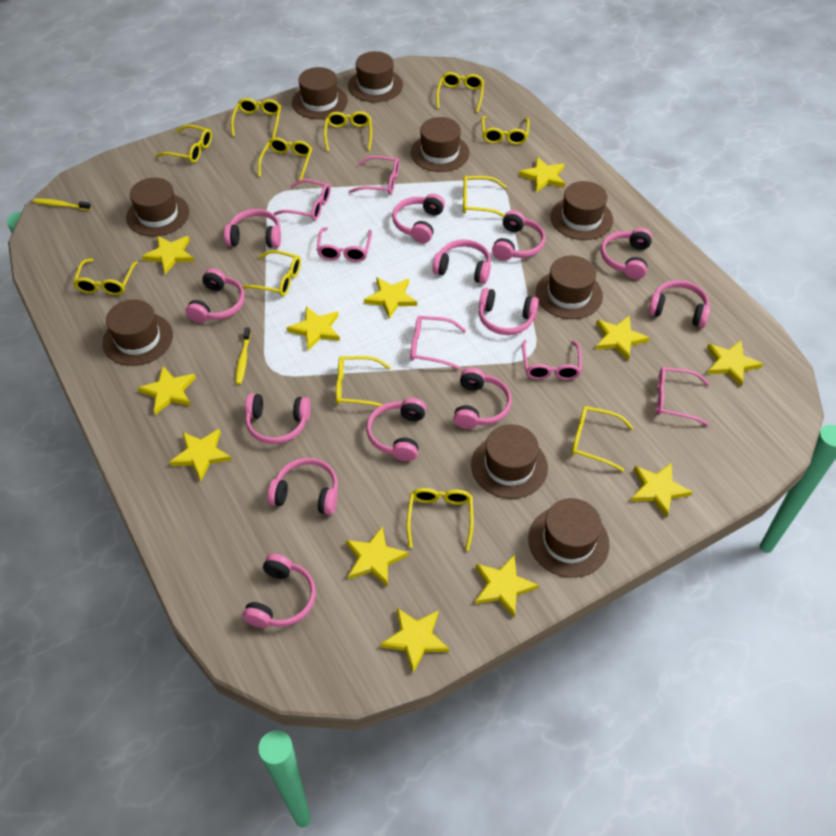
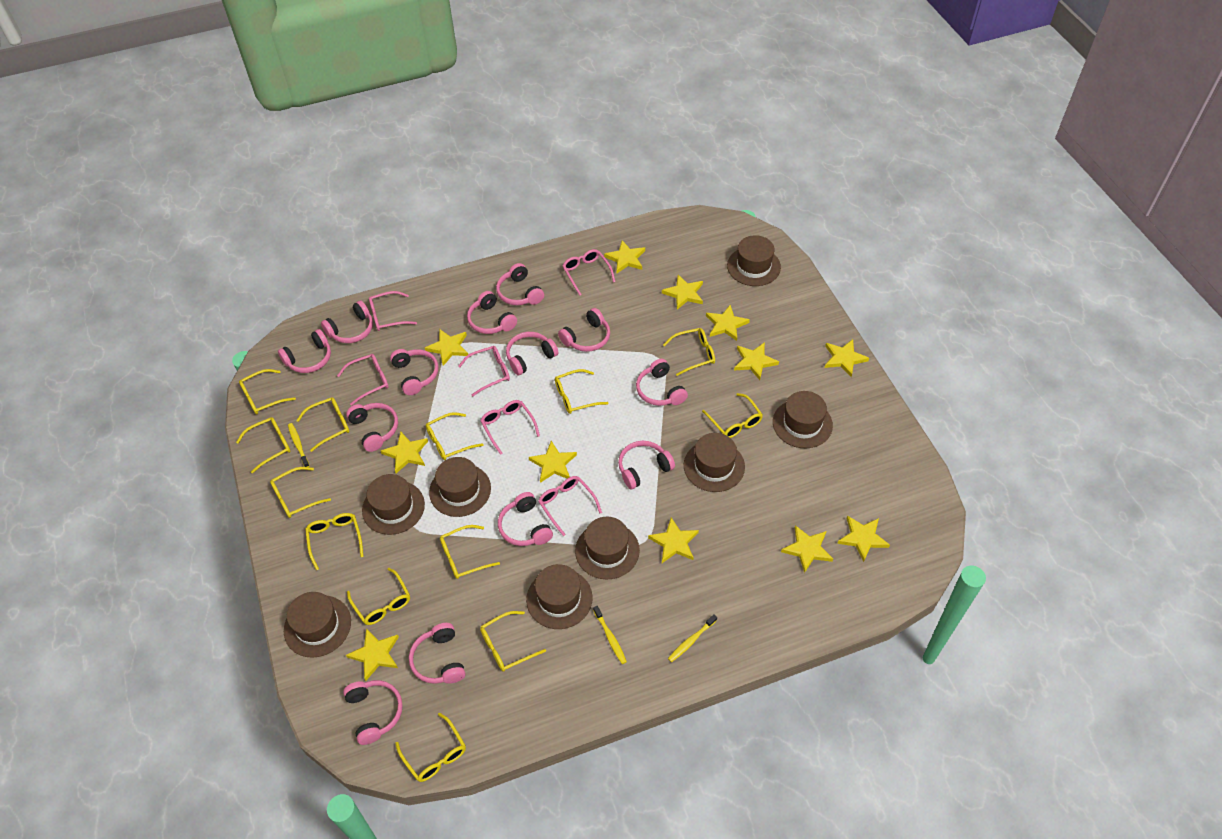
brown hat: 9 -> 8
yellow glasses: 12 -> 13
yellow toothbrush: 2 -> 3

